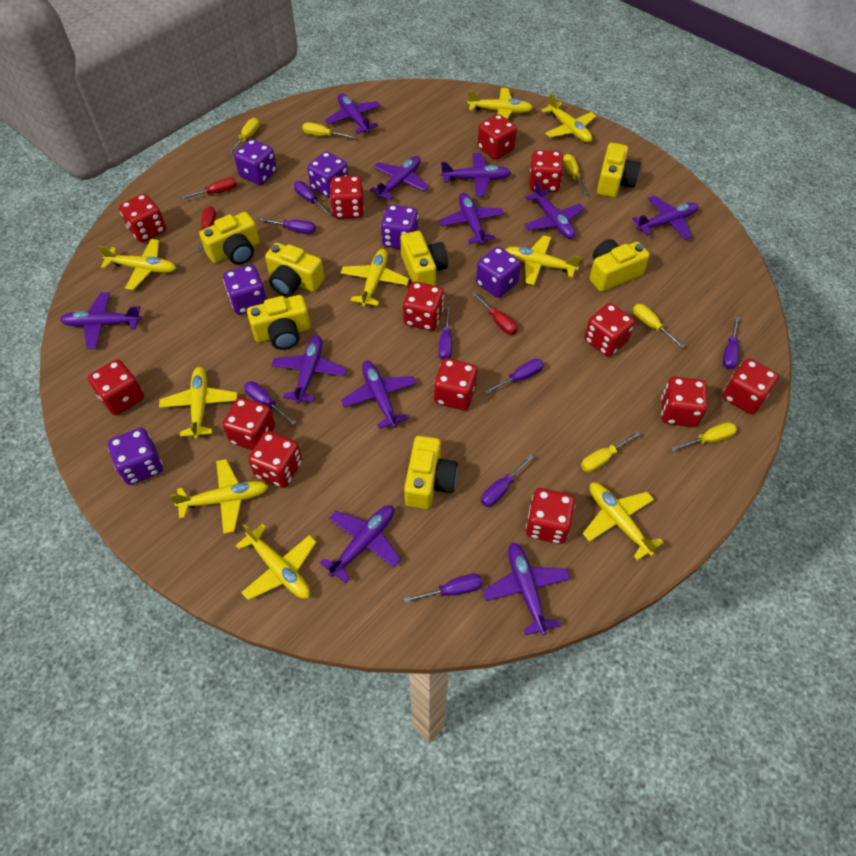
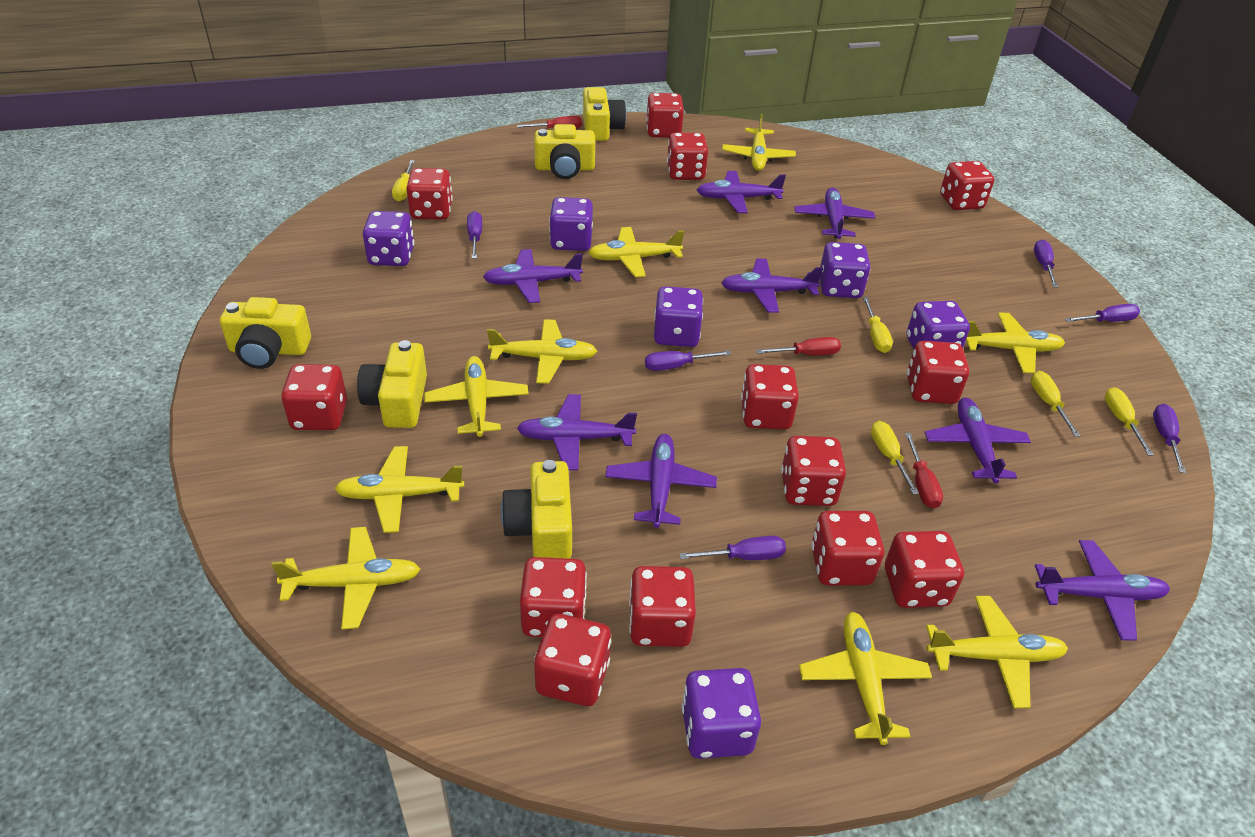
purple plane: 11 -> 8
purple screwdriver: 8 -> 6
yellow camera: 7 -> 5
yellow screwdriver: 6 -> 5

